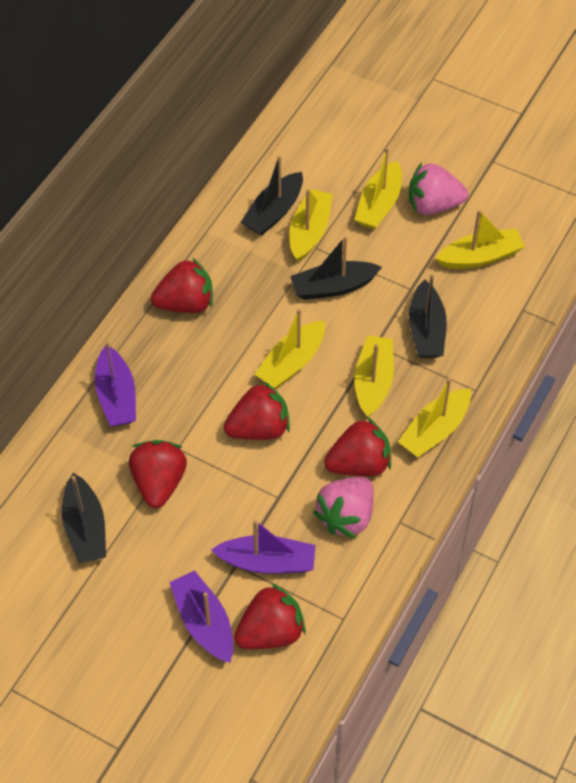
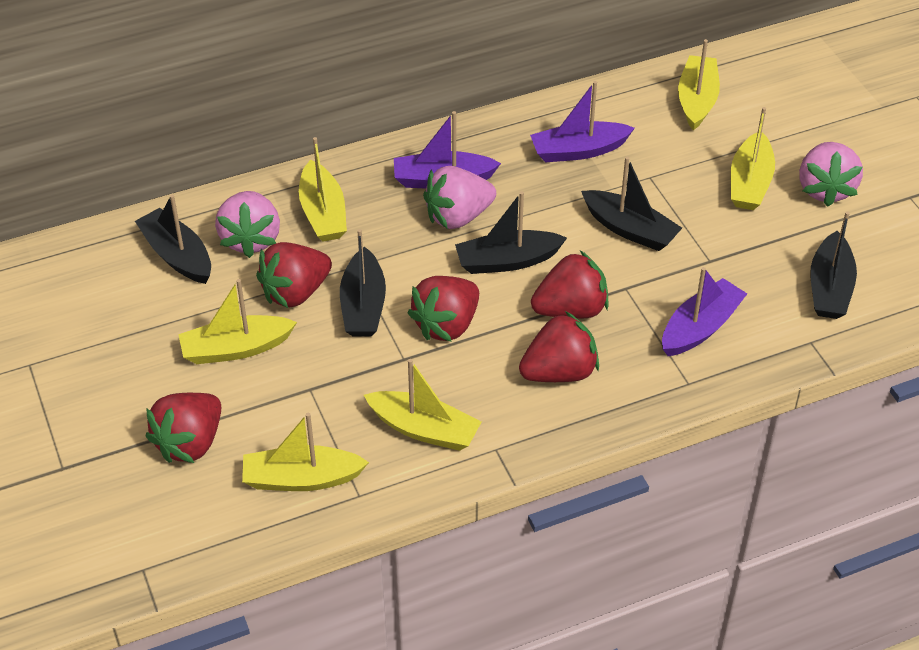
black boat: 4 -> 5
pink strawberry: 2 -> 3

